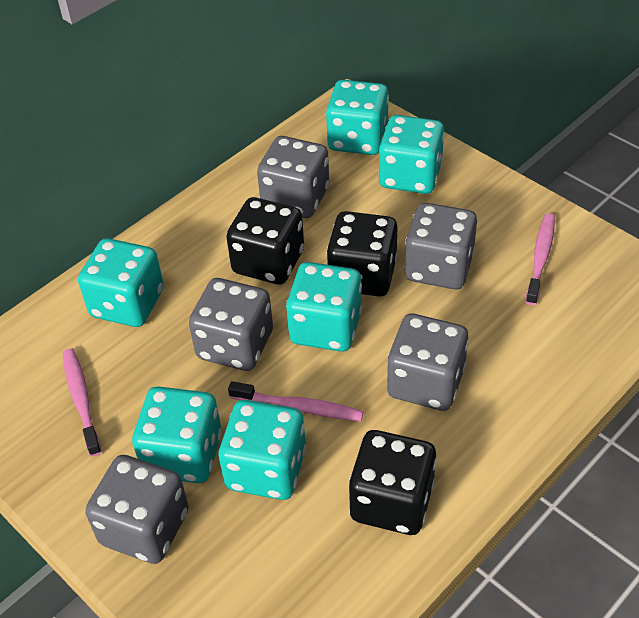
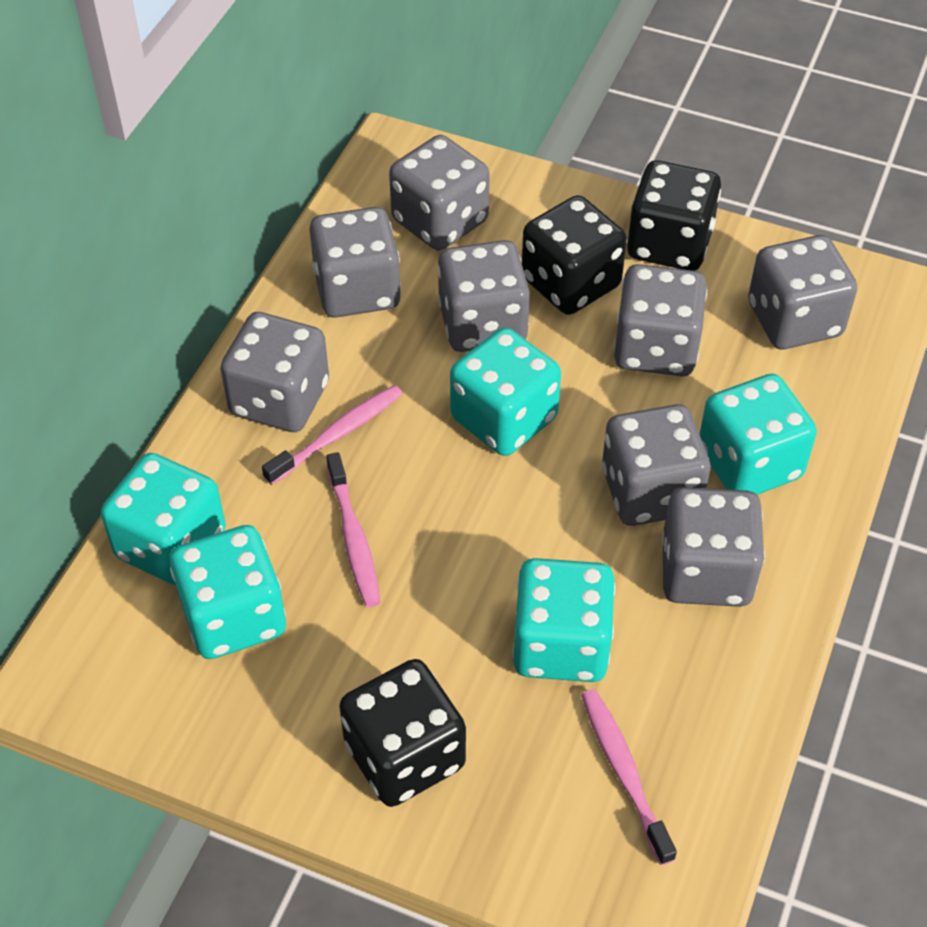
grey dice: 5 -> 8
turquoise dice: 6 -> 5

